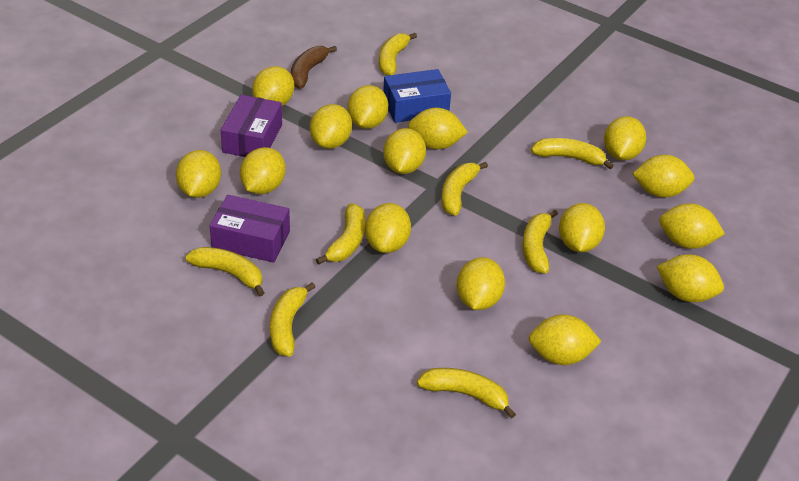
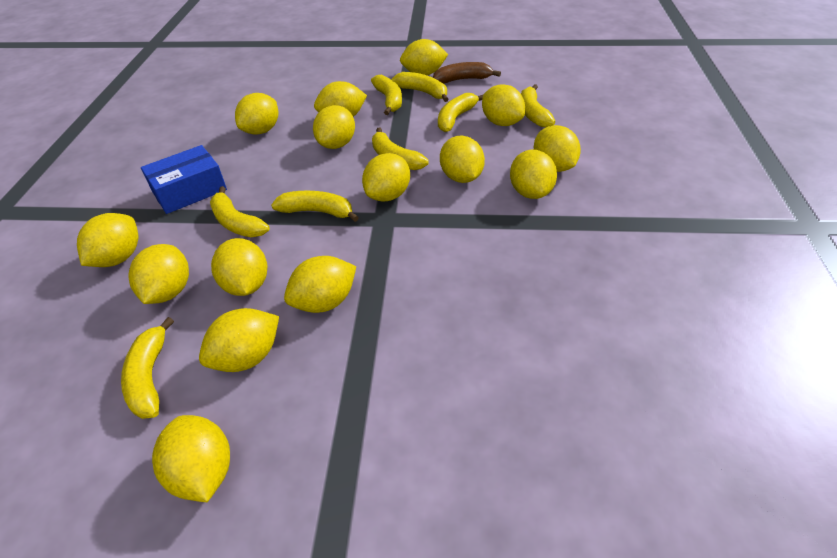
purple box: 2 -> 0

